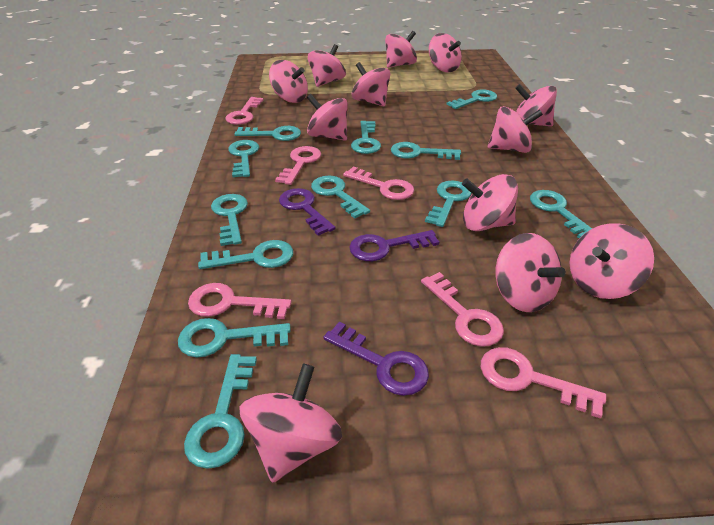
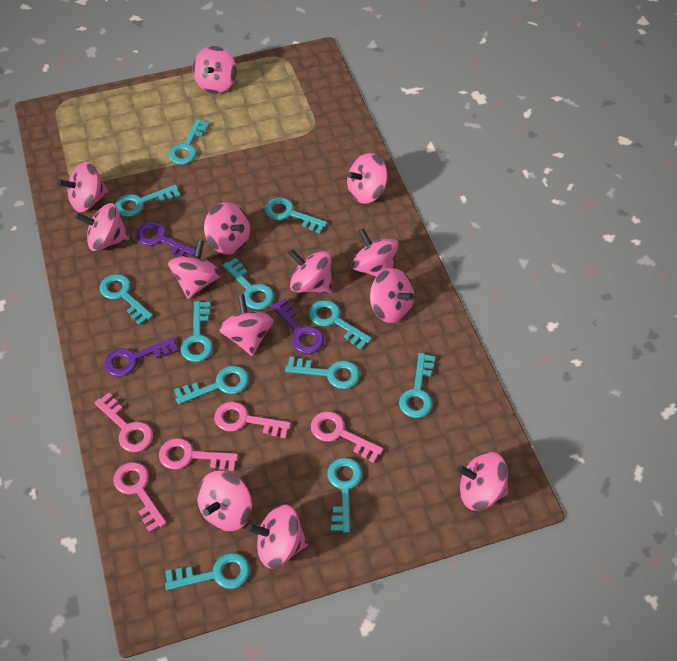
pink key: 6 -> 5
pink spinning top: 12 -> 13

